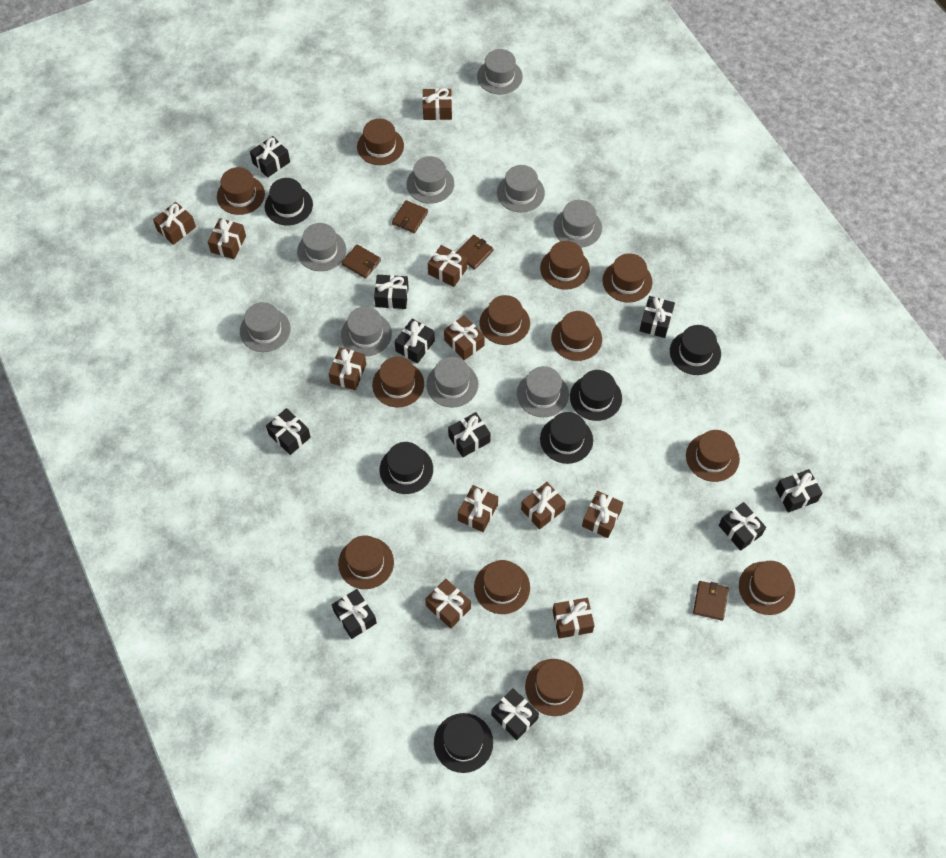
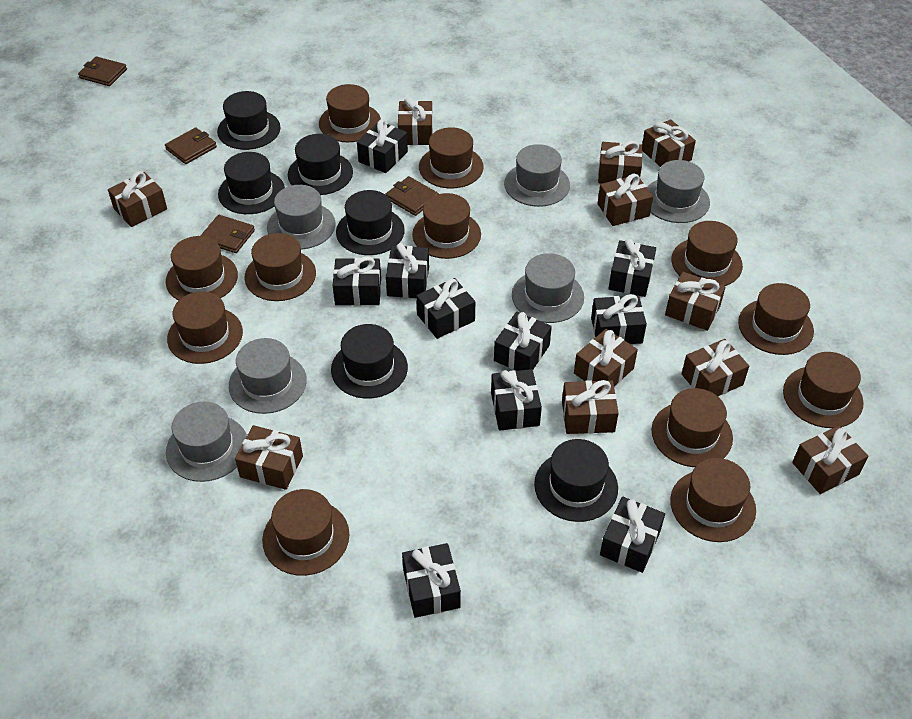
grey hat: 9 -> 6

